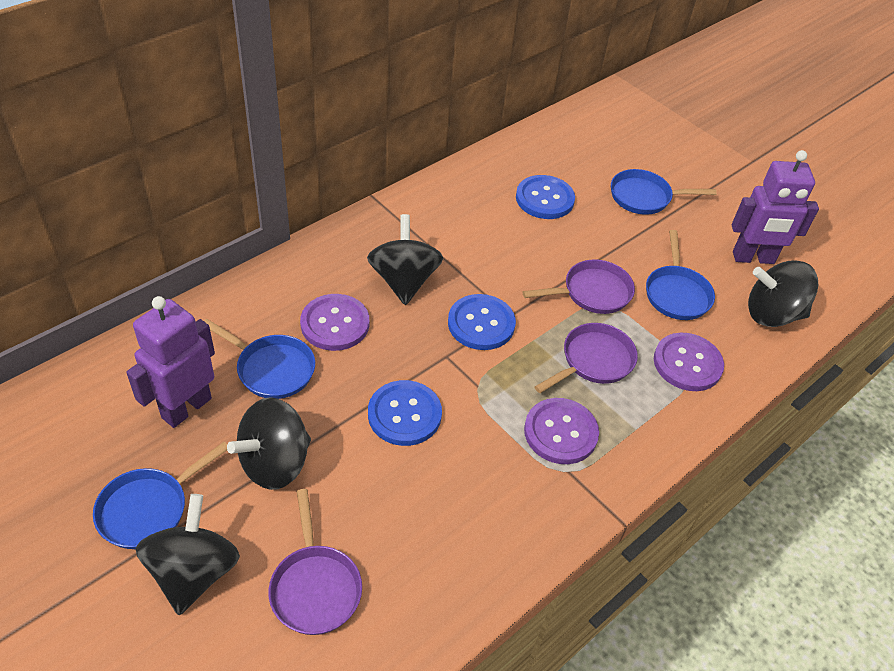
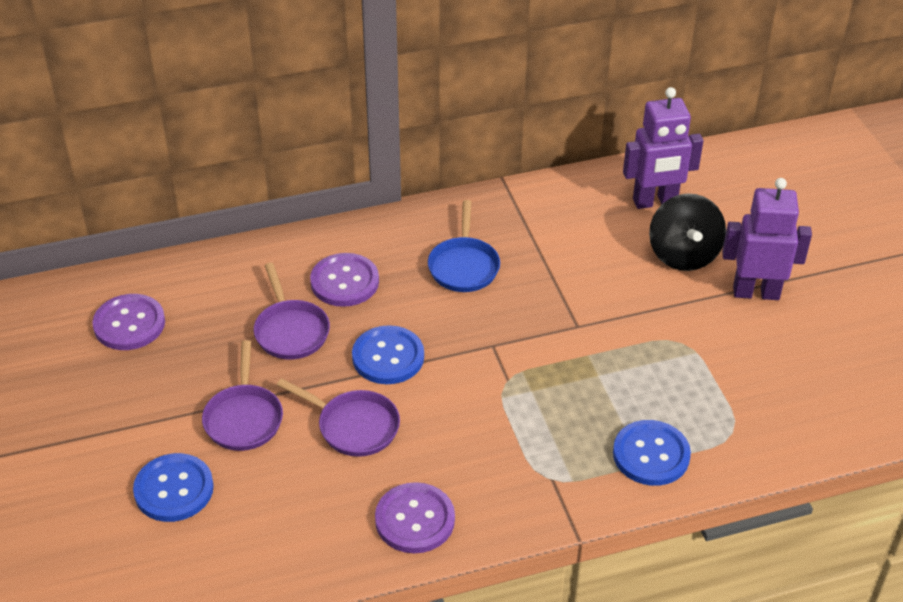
black spinning top: 4 -> 1
blue pan: 4 -> 1

